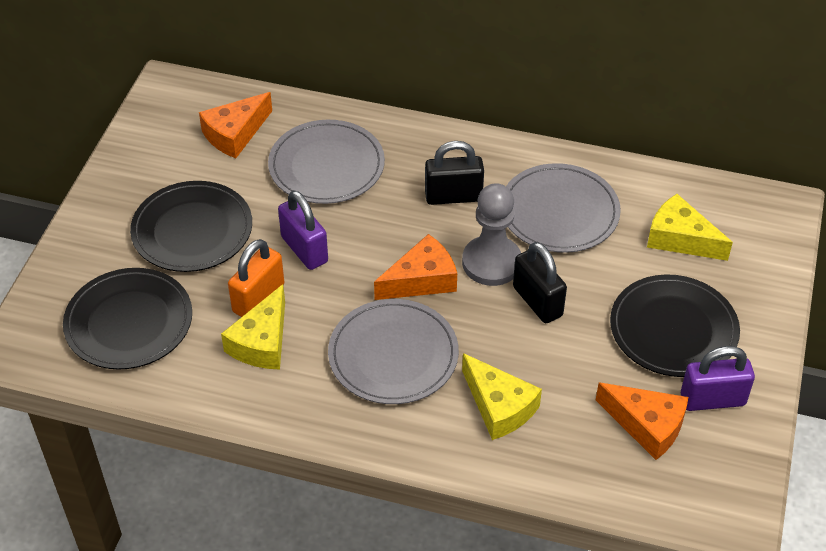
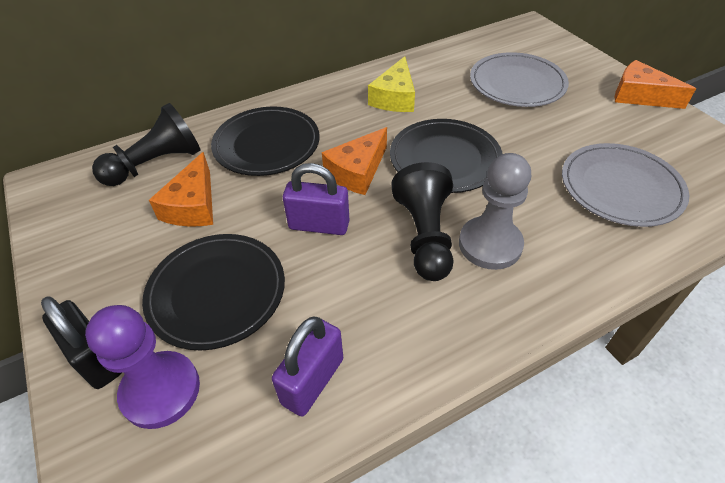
black padlock: 2 -> 1
black pawn: 0 -> 2
grey plate: 3 -> 2
orange padlock: 1 -> 0
purple pawn: 0 -> 1
yellow cheese: 3 -> 1

